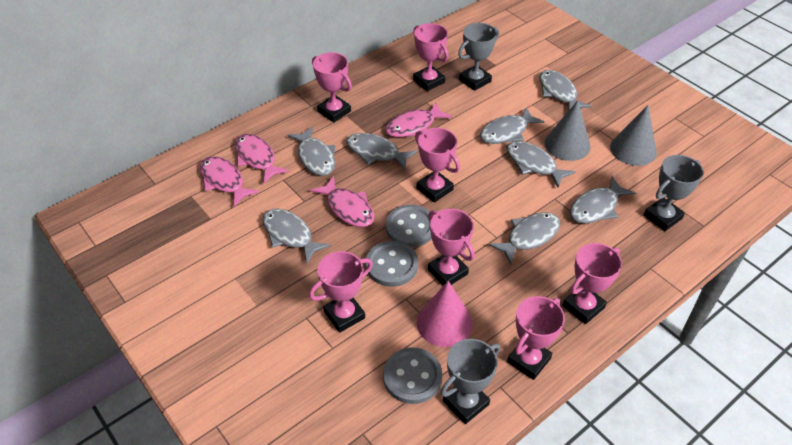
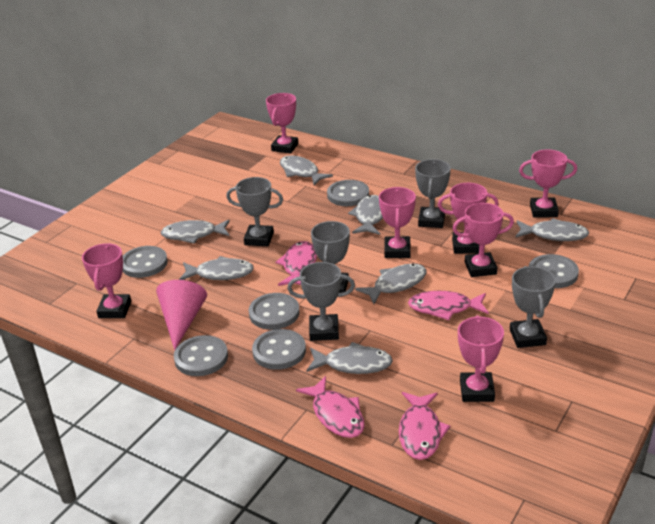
grey button: 3 -> 6
grey cone: 2 -> 0
grey fish: 8 -> 7
grey trophy: 3 -> 5

